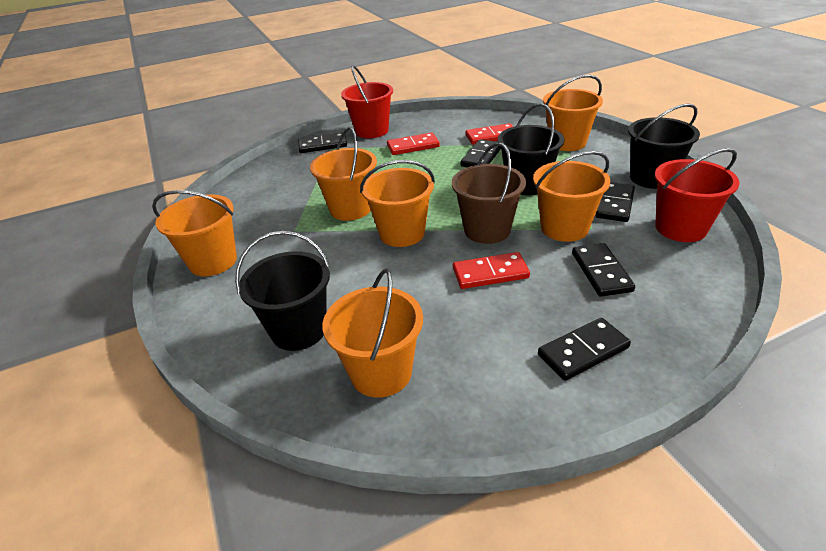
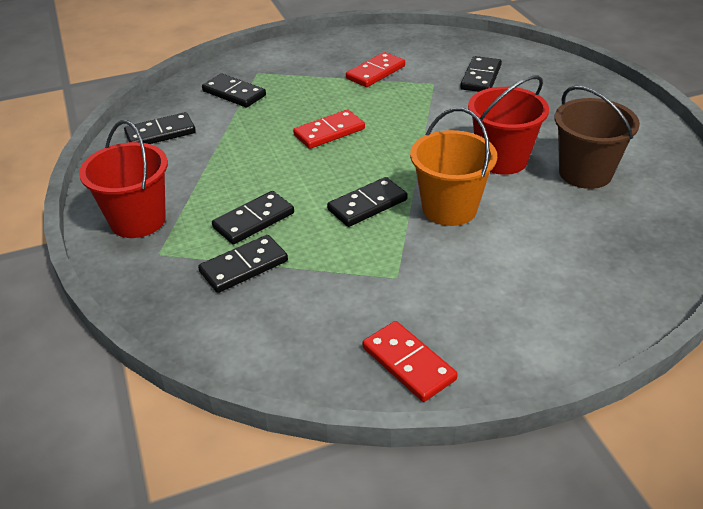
black bucket: 3 -> 0
black domino: 5 -> 6
orange bucket: 6 -> 1

